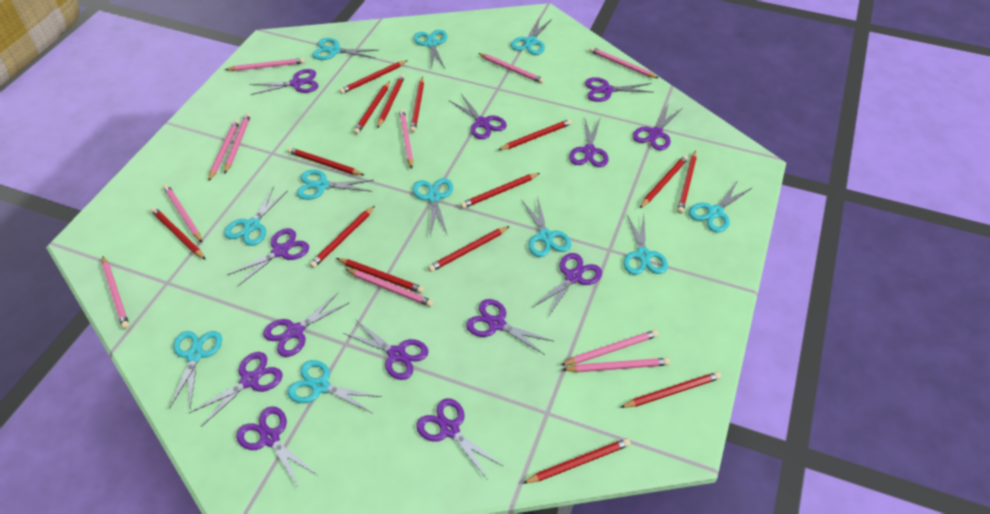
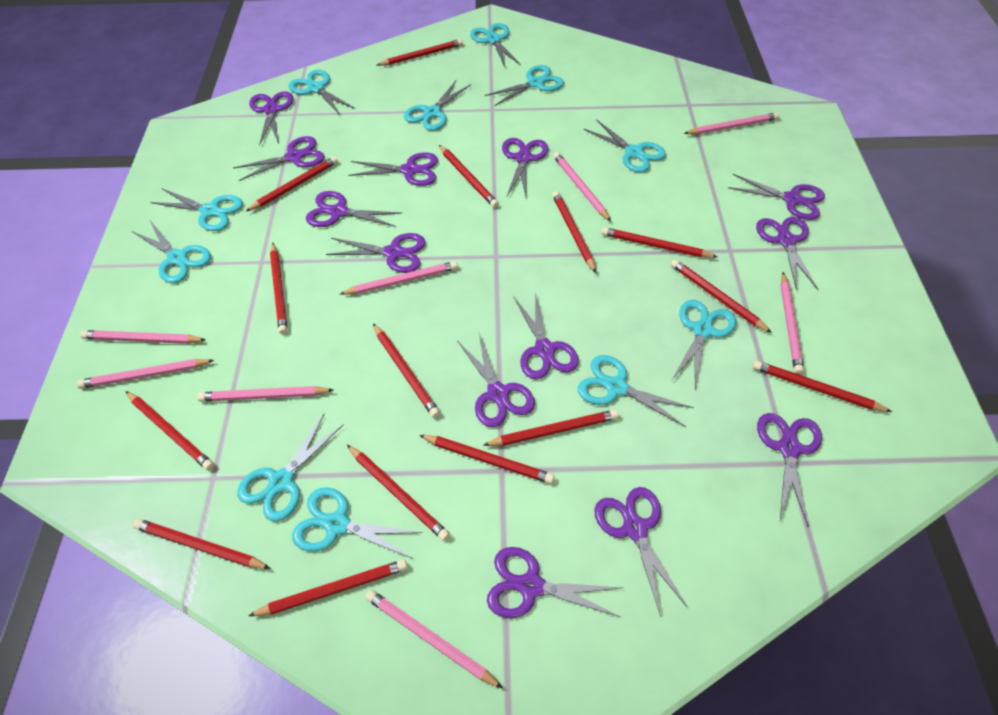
pink pencil: 11 -> 8

